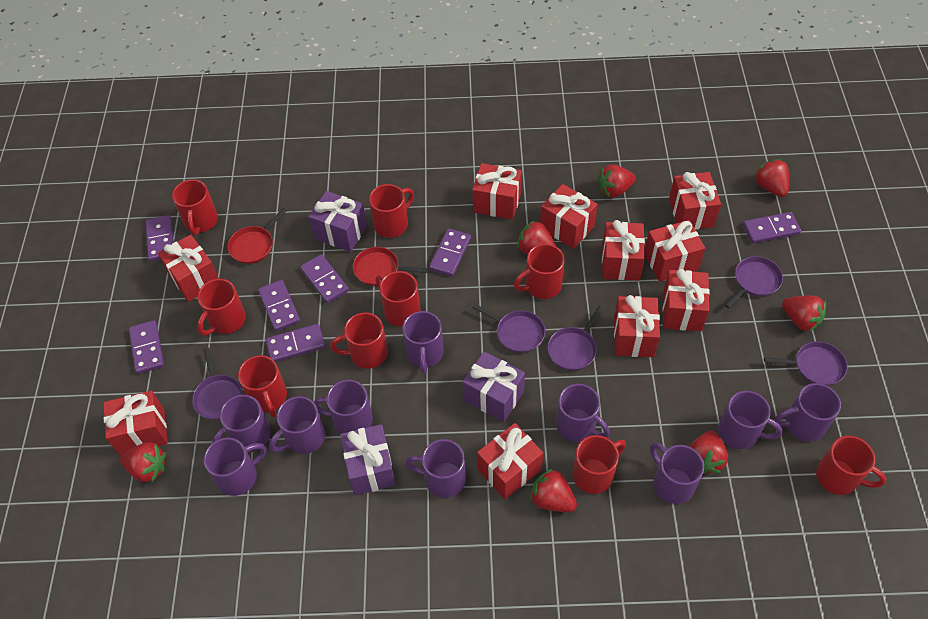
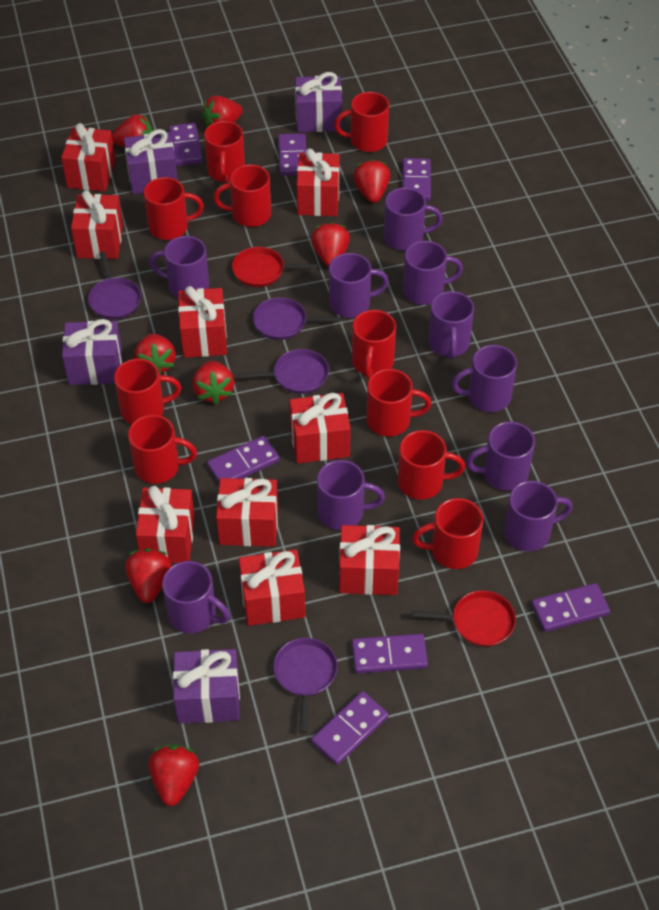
purple gift: 3 -> 4
purple pan: 5 -> 4
red gift: 10 -> 9
red mug: 9 -> 10
red strawberry: 7 -> 8

